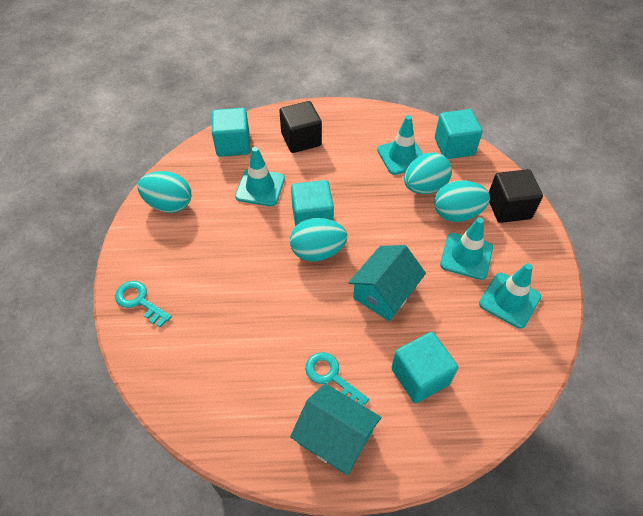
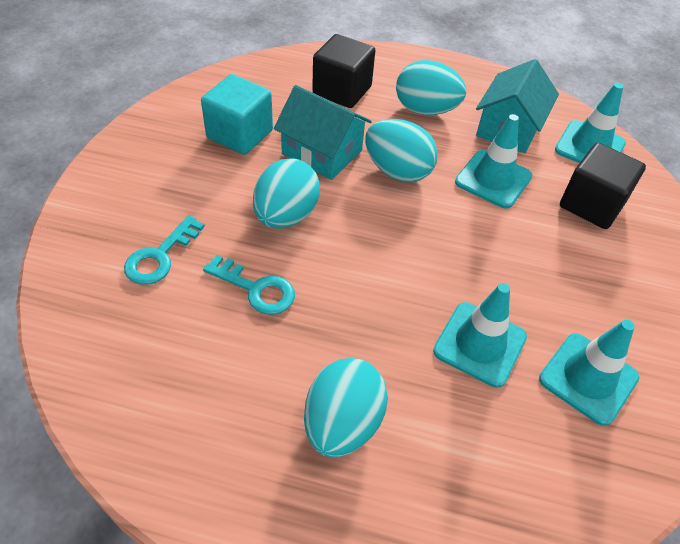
turquoise cube: 4 -> 1

